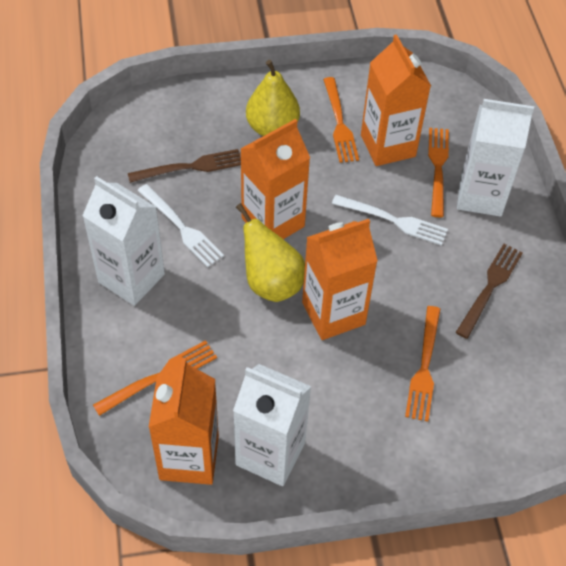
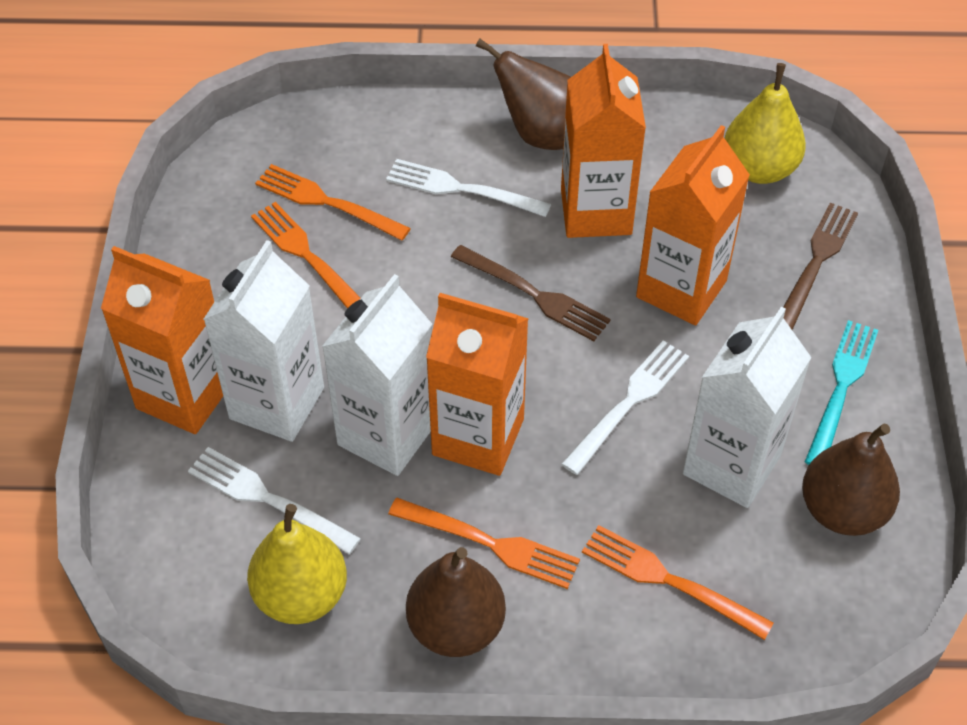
brown pear: 0 -> 3
turquoise fork: 0 -> 1
white fork: 2 -> 3

